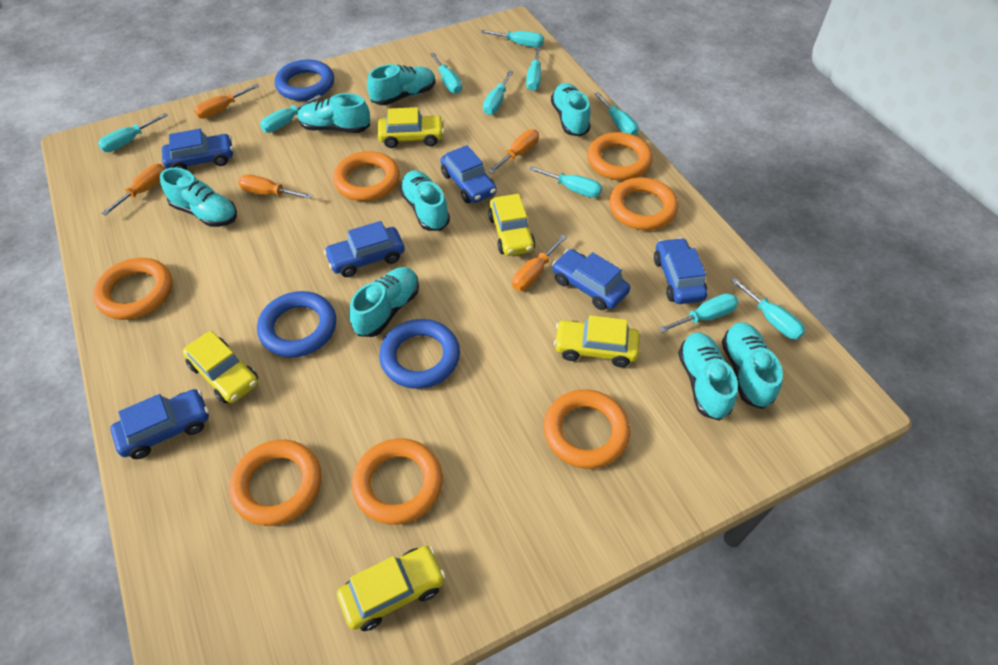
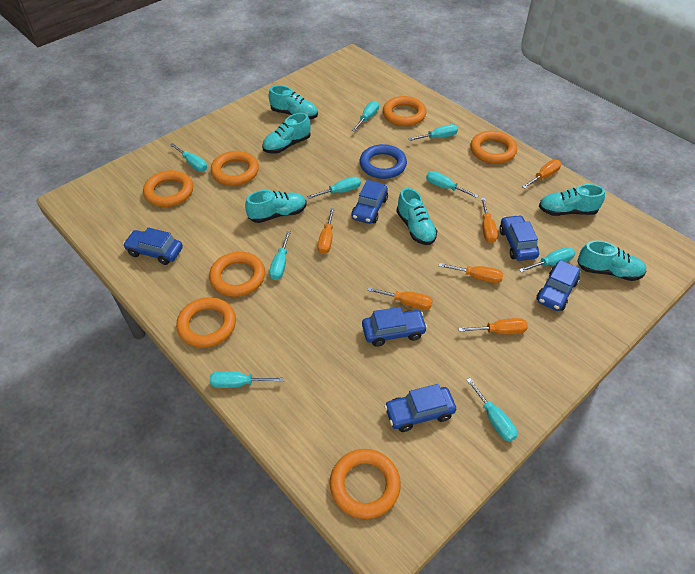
blue ring: 3 -> 1
orange screwdriver: 5 -> 6
turquoise screwdriver: 10 -> 9
turquoise shoe: 8 -> 6
yellow car: 5 -> 0

